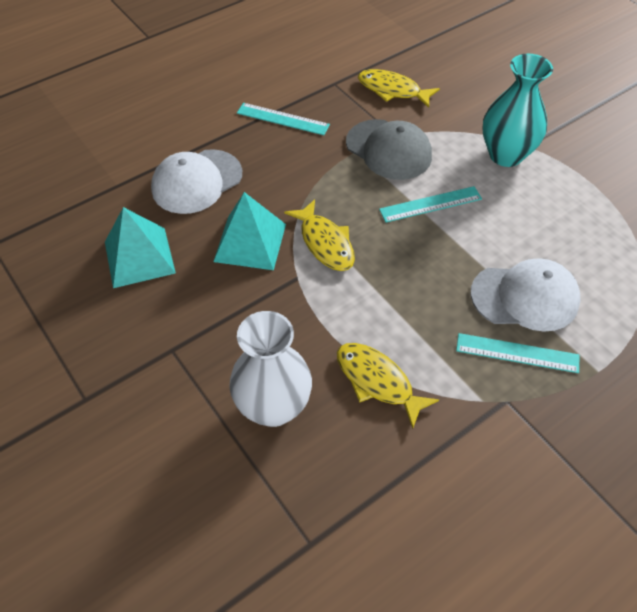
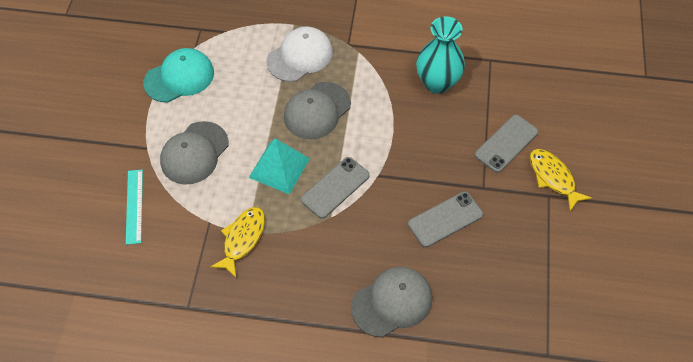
grey cap: 1 -> 3
grey phone: 0 -> 3
turquoise cap: 0 -> 1
turquoise pyramid: 2 -> 1
turquoise ruler: 3 -> 1
white cap: 2 -> 1
white vase: 1 -> 0
yellow fish: 3 -> 2

